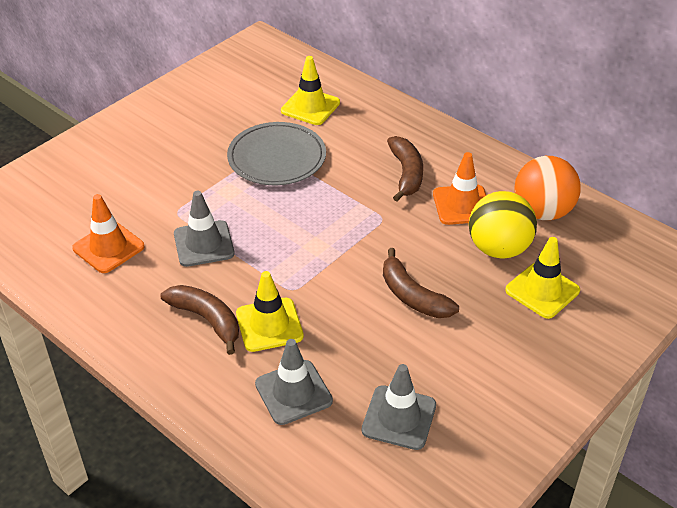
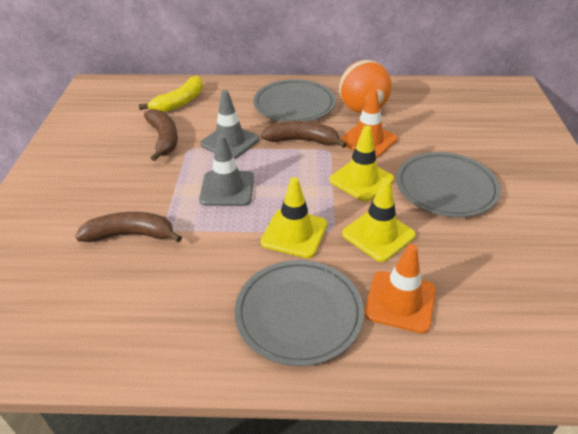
grey plate: 1 -> 3
grey traffic cone: 3 -> 2
yellow ball: 1 -> 0
yellow banana: 0 -> 1

